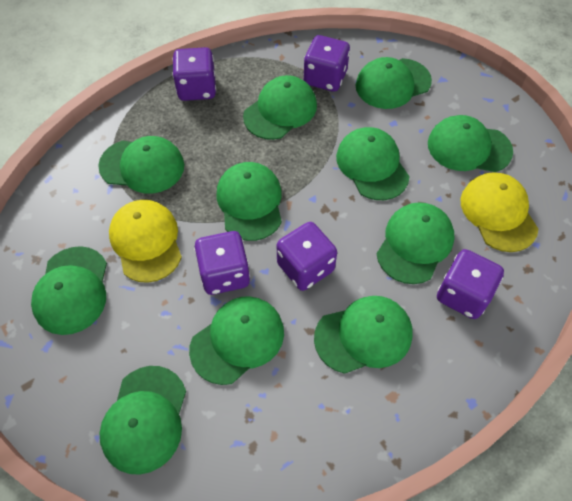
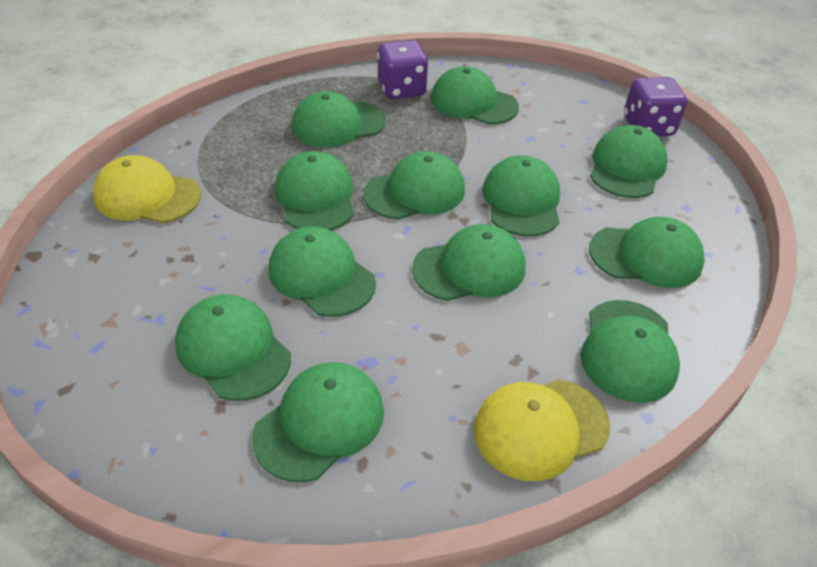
green cap: 11 -> 12
purple dice: 5 -> 2

